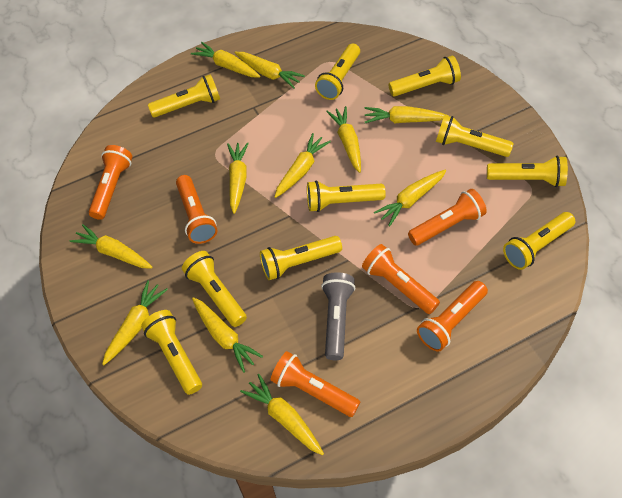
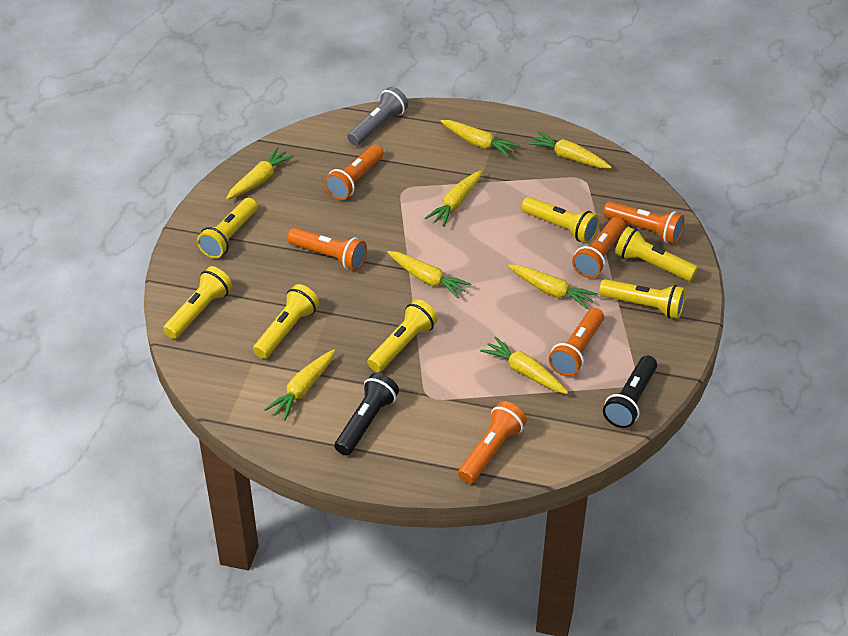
black flashlight: 0 -> 2
yellow carrot: 11 -> 8
yellow flashlight: 10 -> 7

